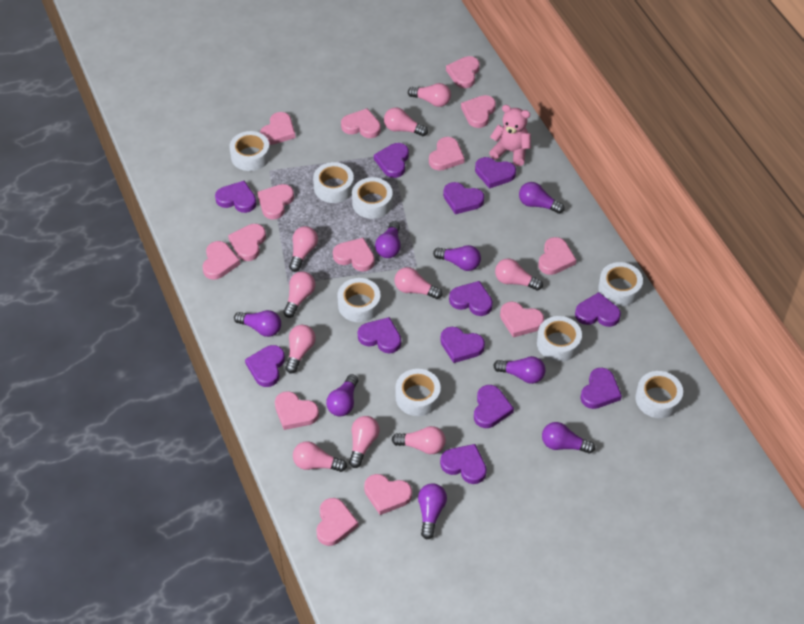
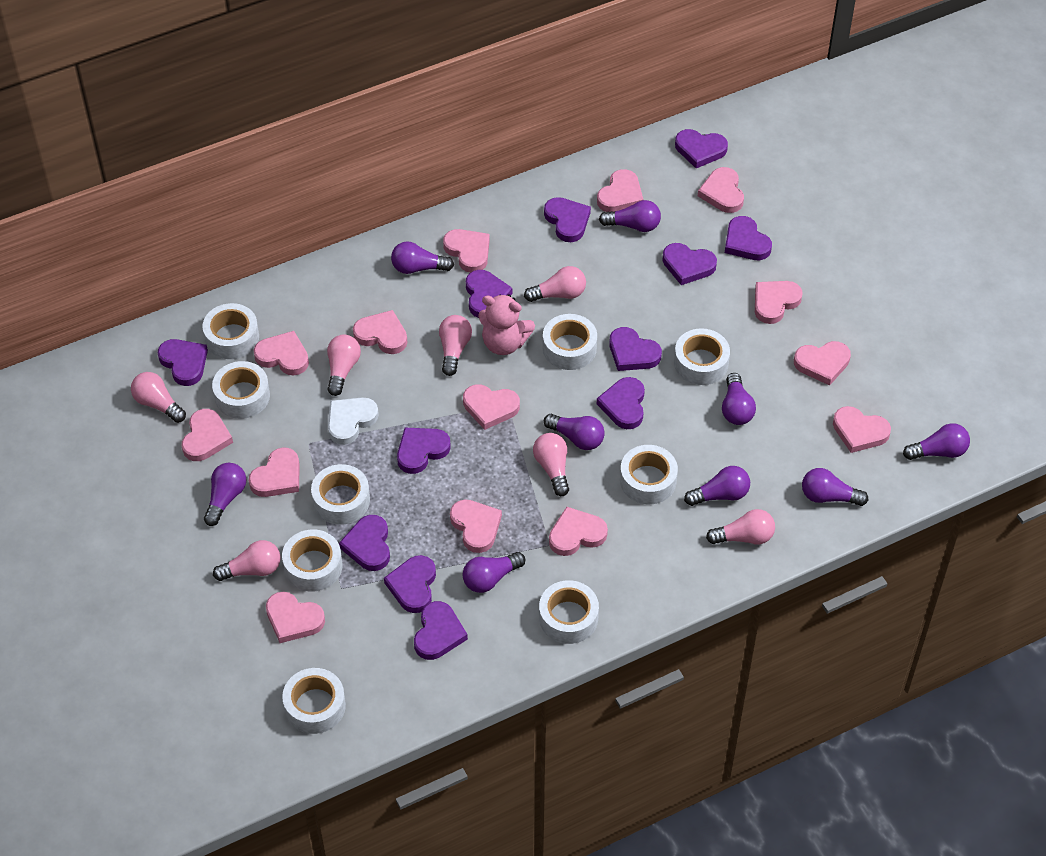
pink light bulb: 10 -> 7
purple light bulb: 8 -> 9
white heart: 0 -> 1
white tape: 8 -> 9

